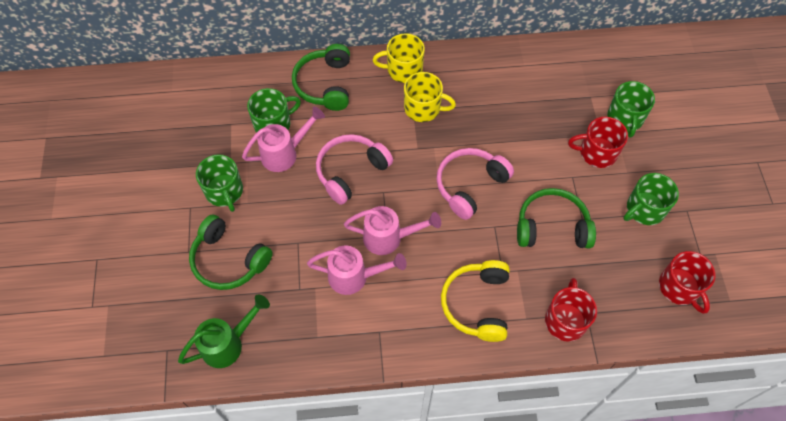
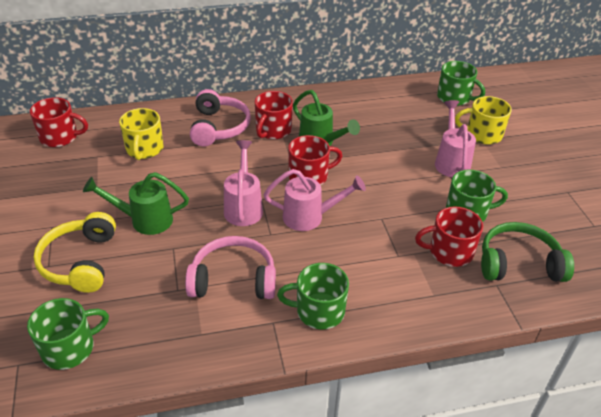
green headphones: 3 -> 1
green watering can: 1 -> 2
red mug: 3 -> 4

